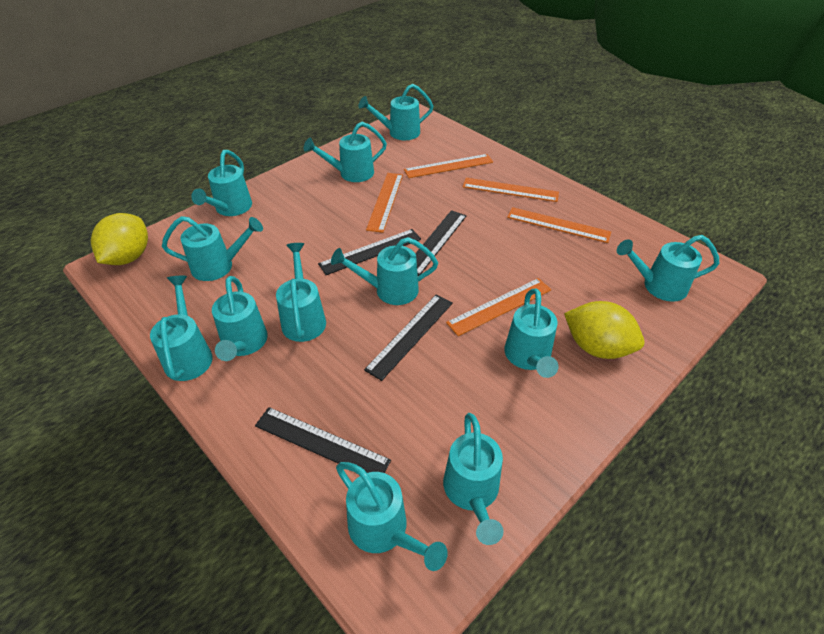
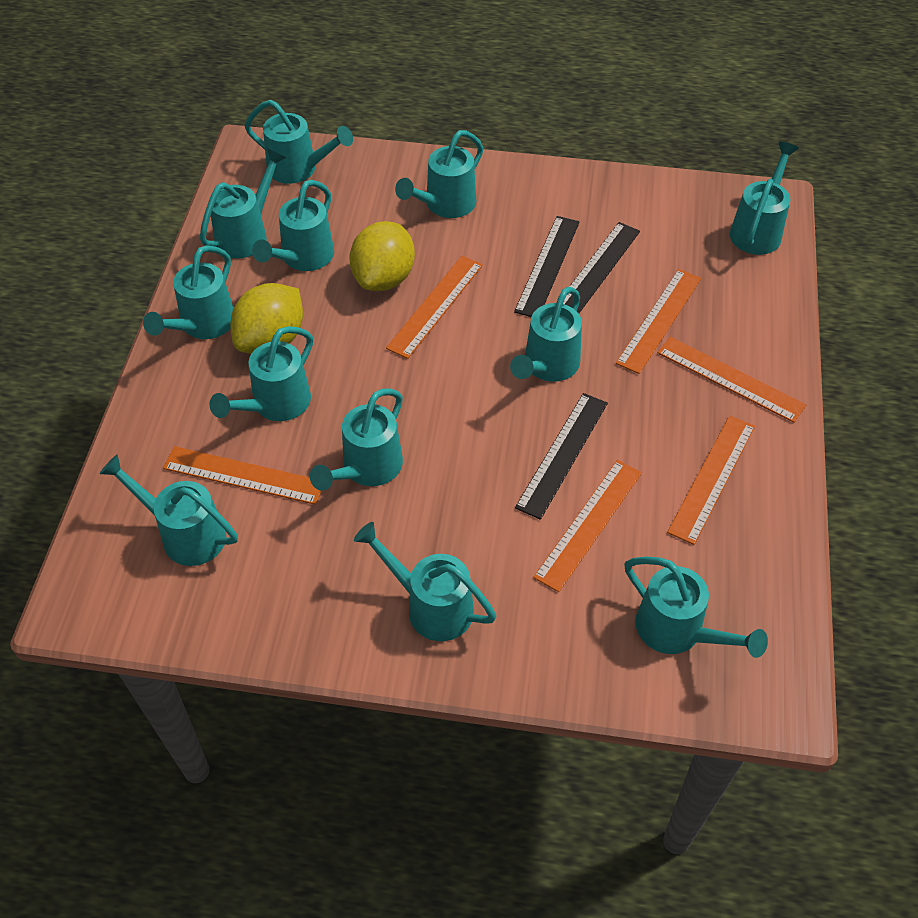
black ruler: 4 -> 3
orange ruler: 5 -> 6

